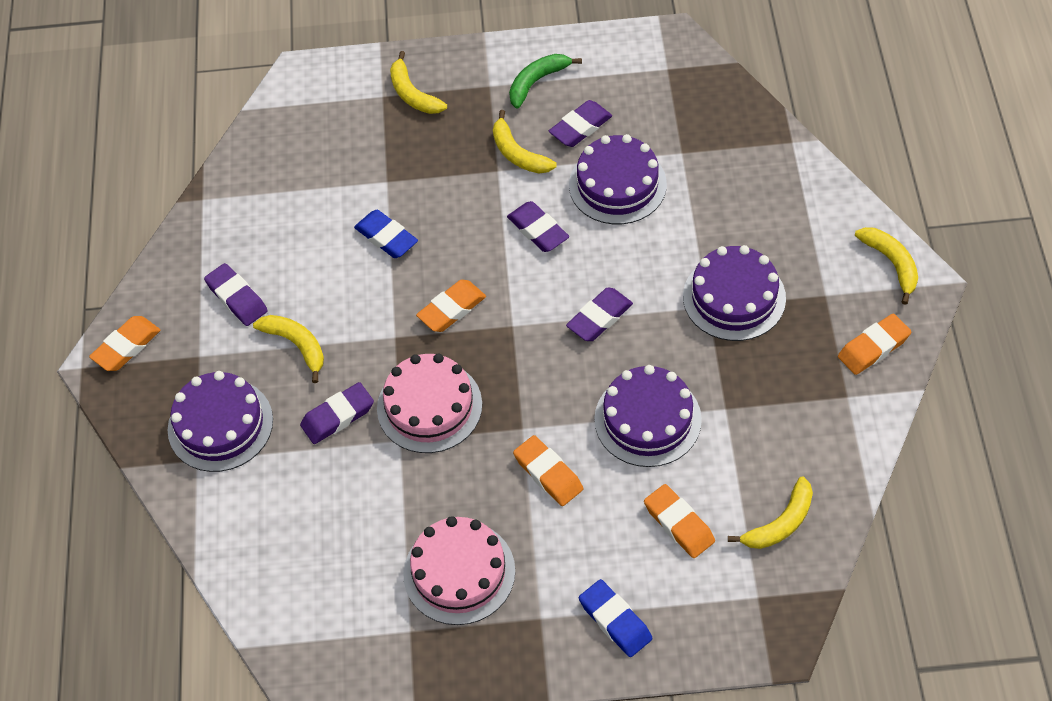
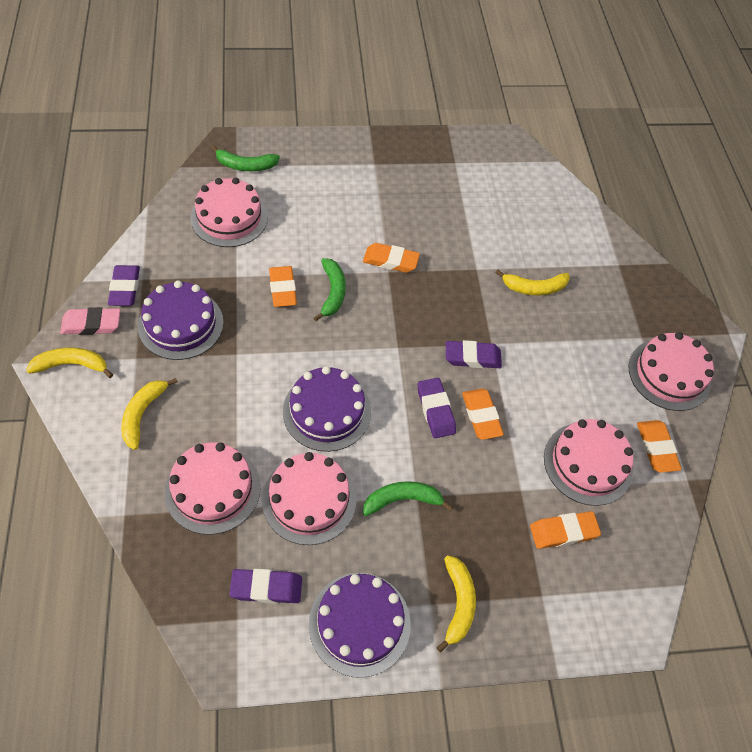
blue eraser: 2 -> 0
green banana: 1 -> 3
pink cake: 2 -> 5
pink eraser: 0 -> 1
purple cake: 4 -> 3
purple eraser: 5 -> 4
yellow banana: 5 -> 4

